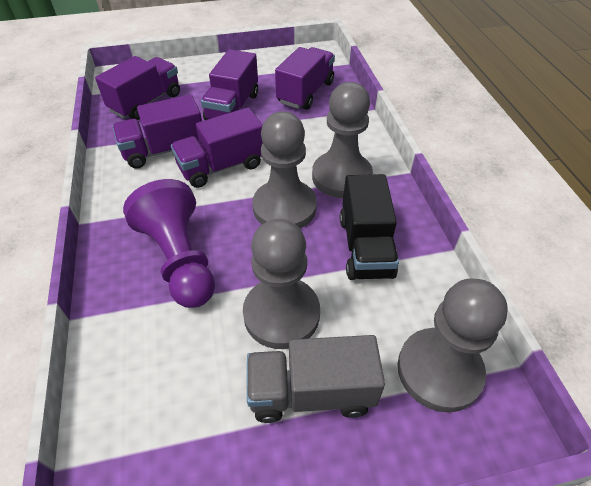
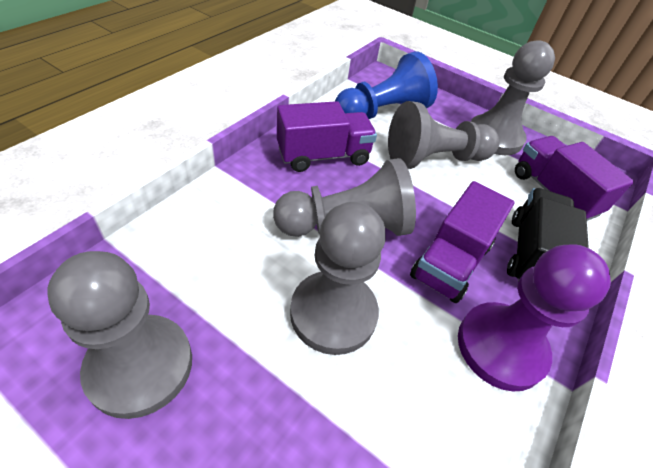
blue pawn: 0 -> 1
grey pawn: 4 -> 5
grey truck: 1 -> 0
purple truck: 5 -> 3

